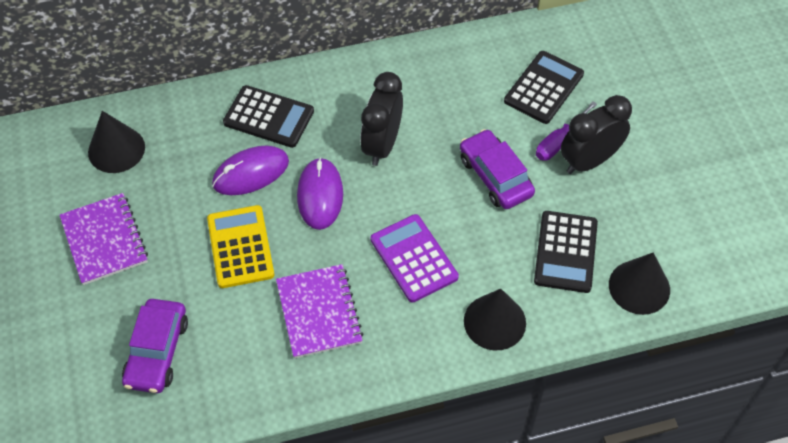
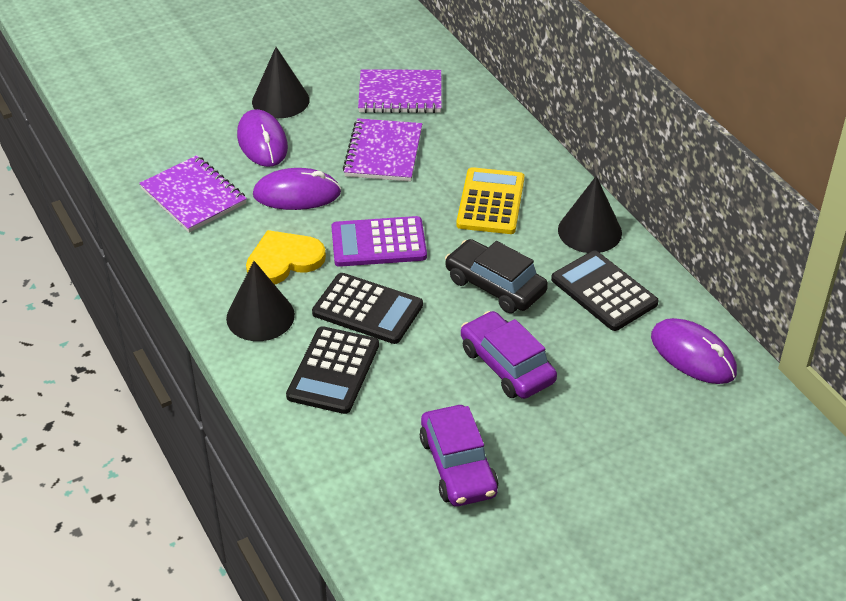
black car: 0 -> 1
black clock: 2 -> 0
purple mouse: 2 -> 3
purple notebook: 2 -> 3
purple screwdriver: 1 -> 0
yellow heart: 0 -> 1

